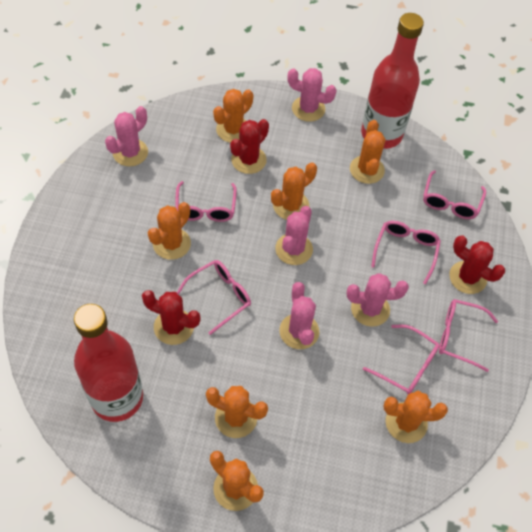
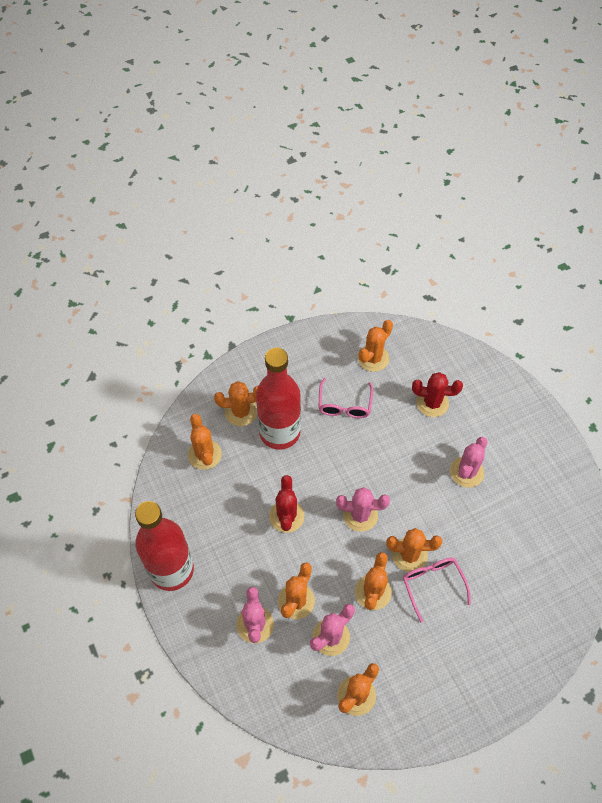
pink cactus: 5 -> 4
pink glasses: 6 -> 2
red cactus: 3 -> 2

